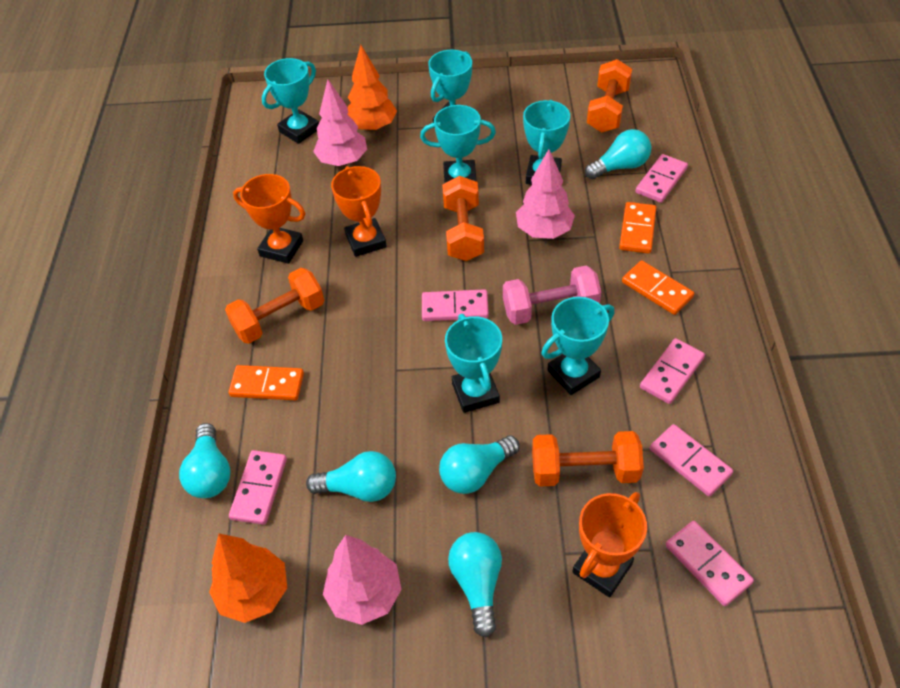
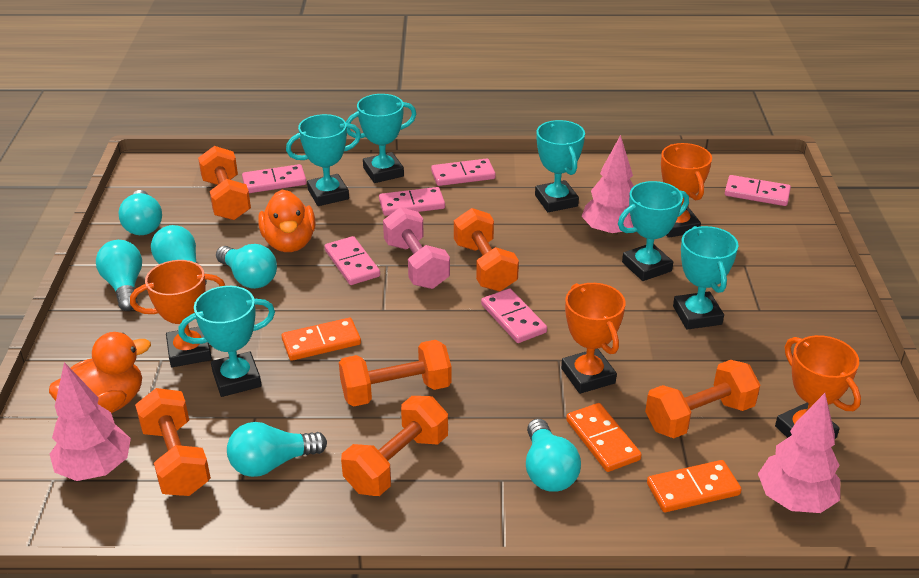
orange duck: 0 -> 2
orange dumbbell: 4 -> 6
orange tree: 2 -> 0
orange trophy: 3 -> 4
turquoise light bulb: 5 -> 6

